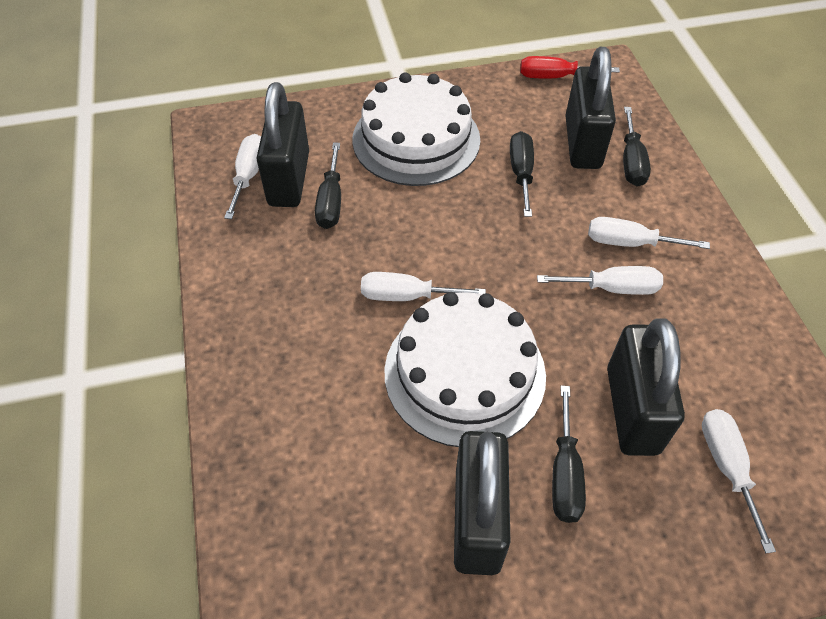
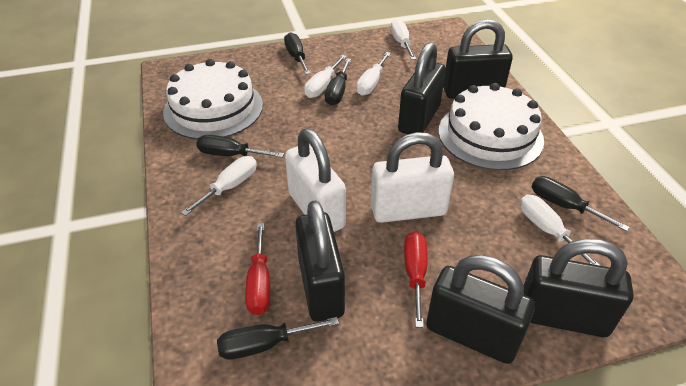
black padlock: 4 -> 5
black screwdriver: 4 -> 5
red screwdriver: 1 -> 2
white padlock: 0 -> 2

